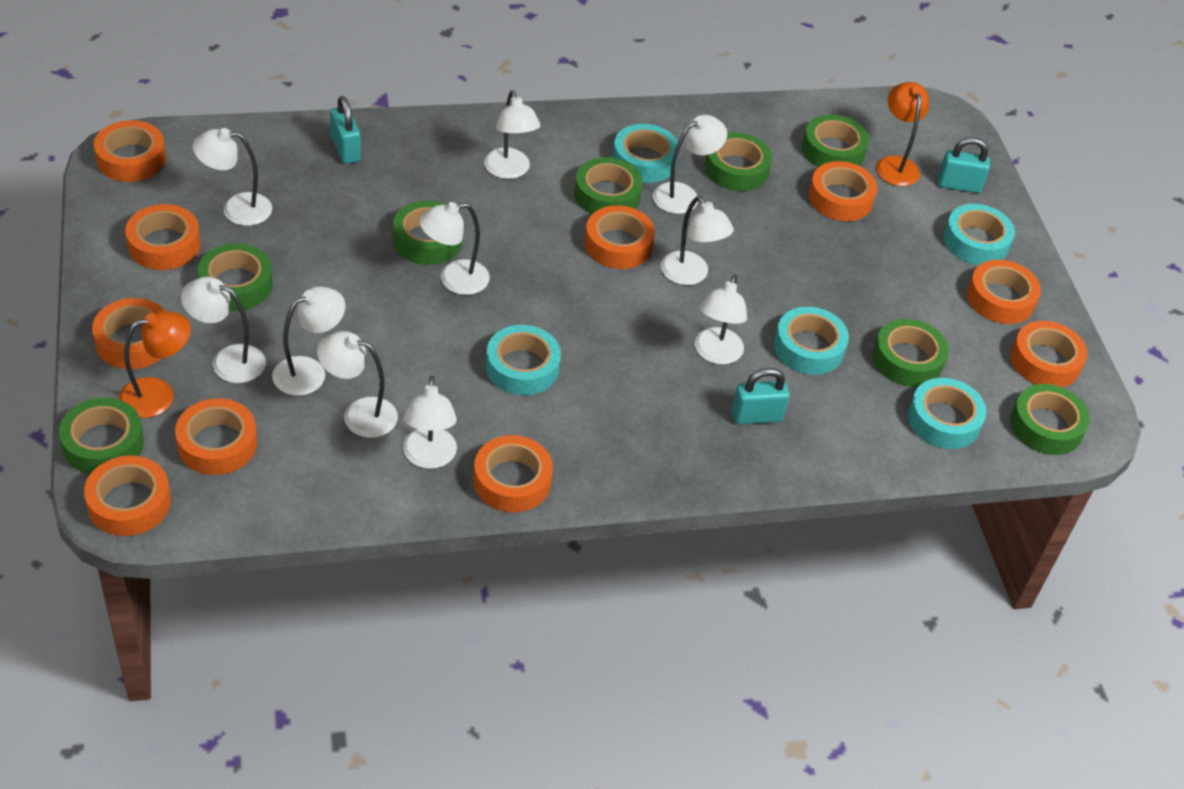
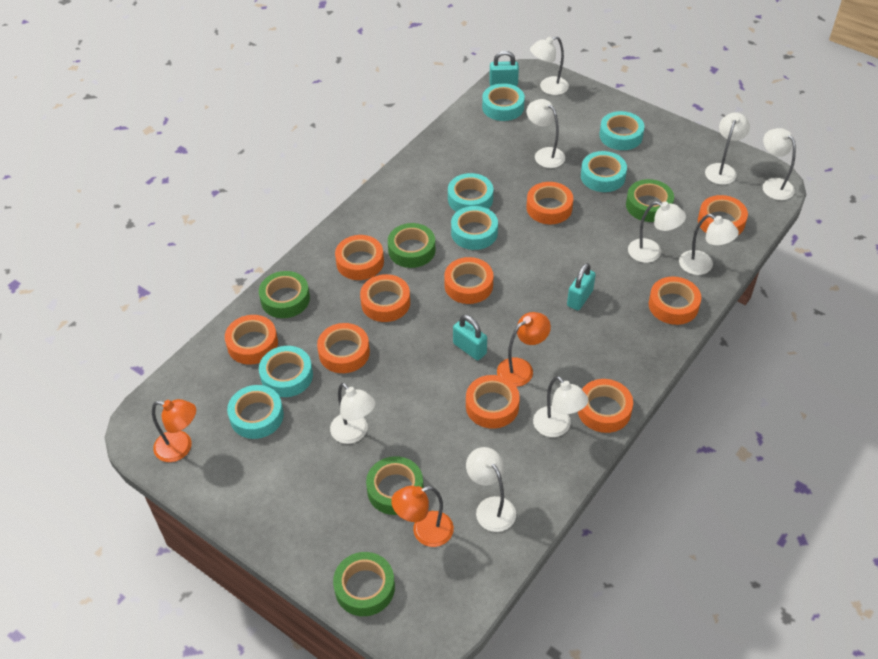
green tape: 8 -> 5
orange lamp: 2 -> 3
turquoise tape: 5 -> 7
white lamp: 10 -> 9

